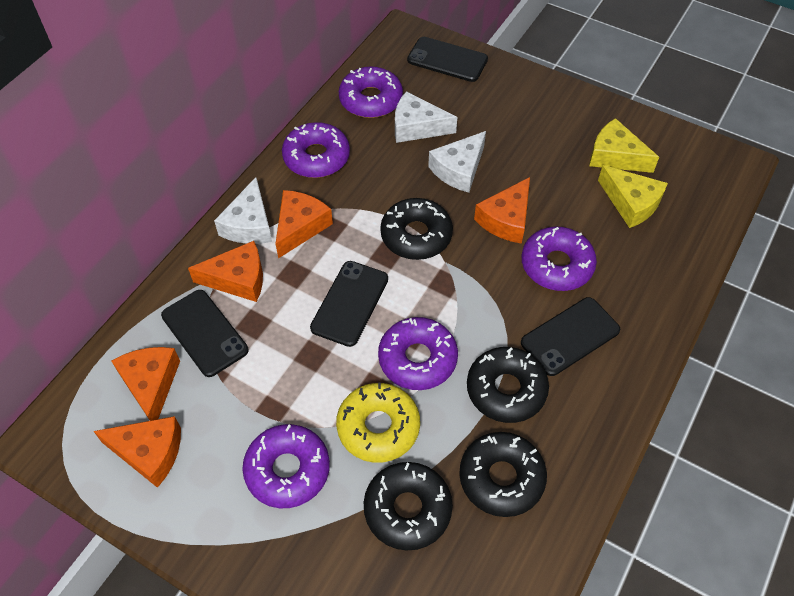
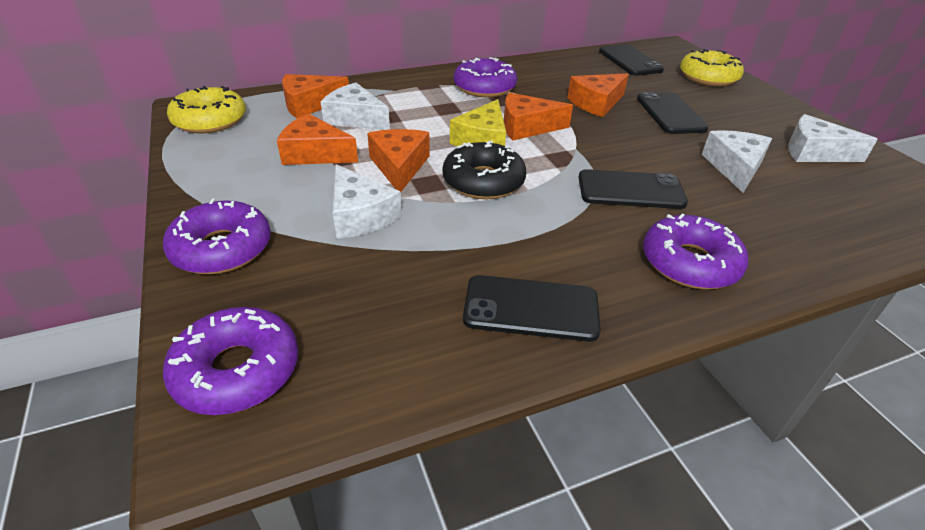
black donut: 4 -> 1
purple donut: 5 -> 4
white cheese: 3 -> 4
yellow cheese: 2 -> 1
yellow donut: 1 -> 2

